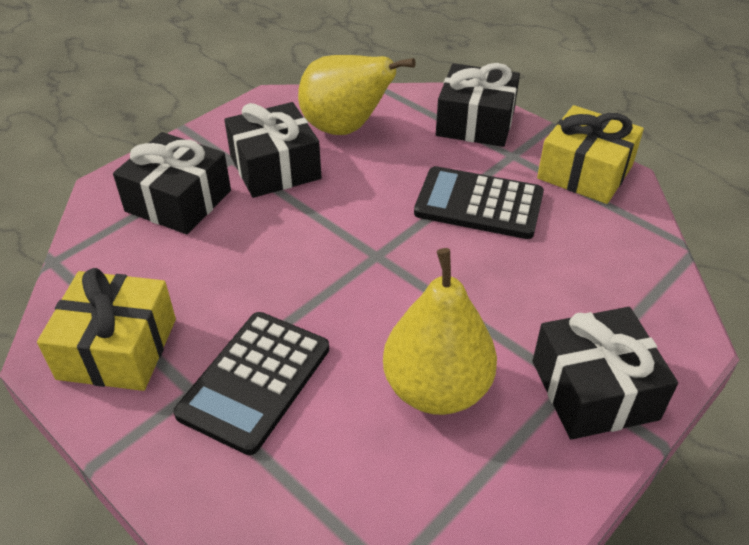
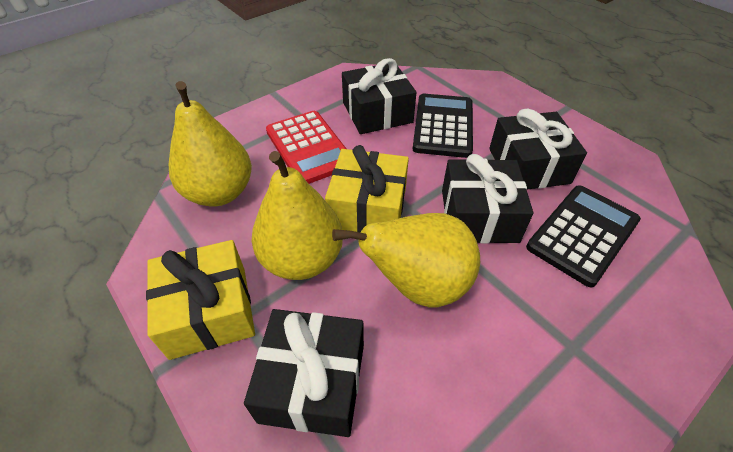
red calculator: 0 -> 1
yellow pear: 2 -> 3

